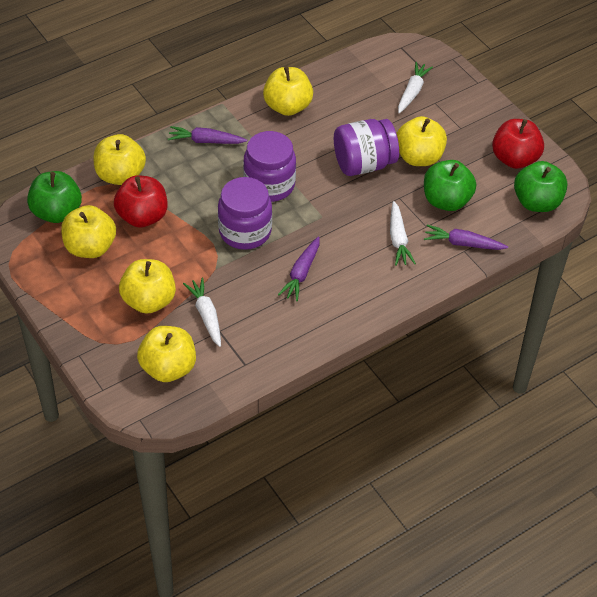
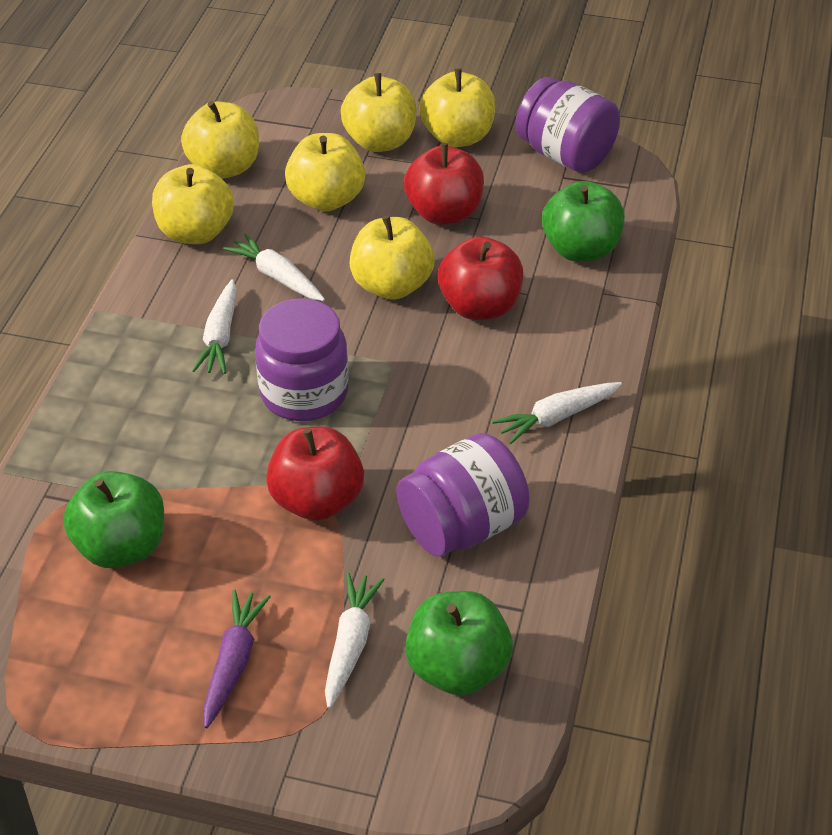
purple carrot: 3 -> 1
red apple: 2 -> 3
white carrot: 3 -> 4

